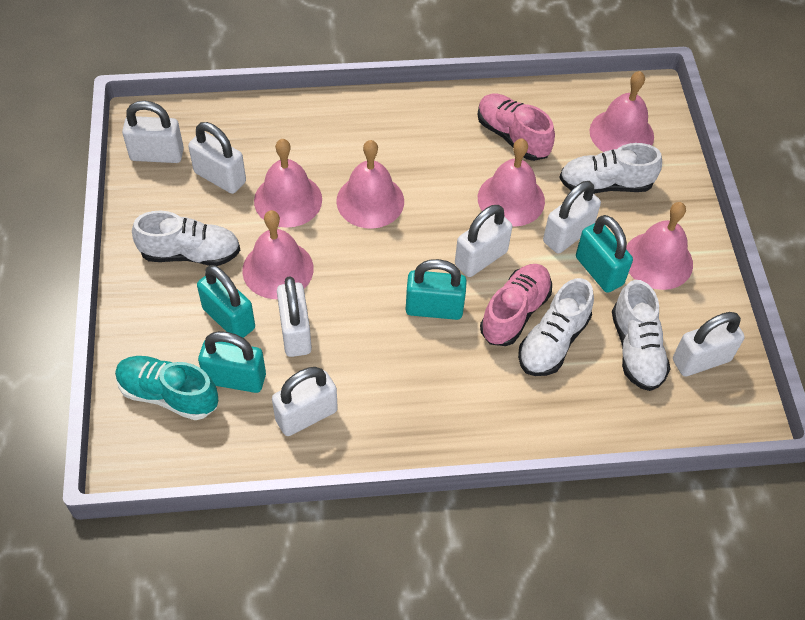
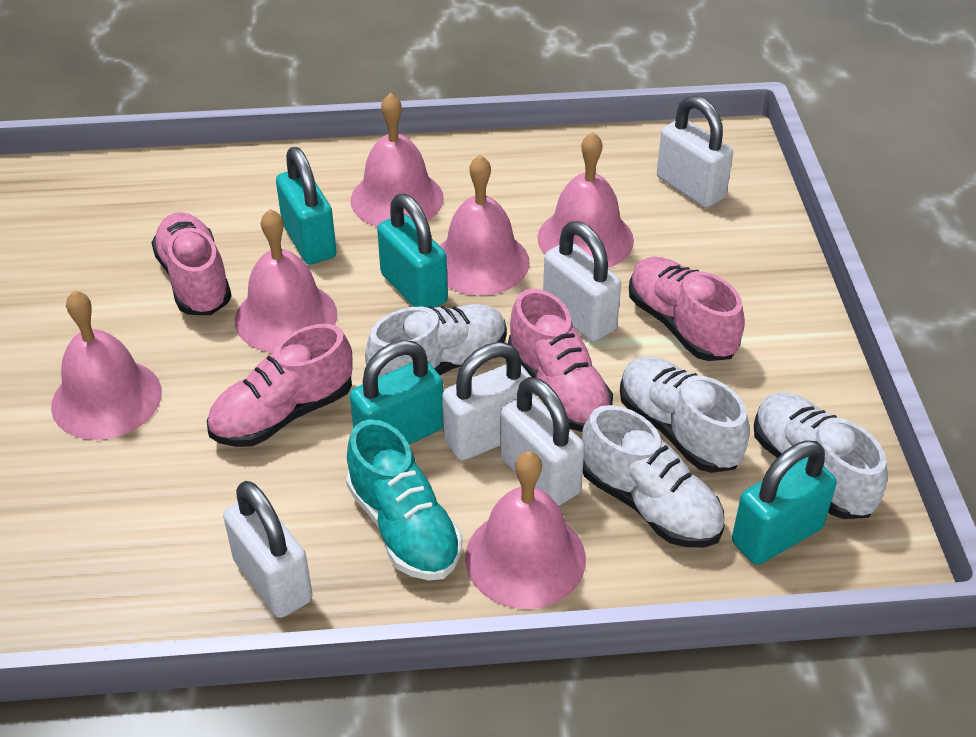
pink shoe: 2 -> 4
white padlock: 7 -> 5

